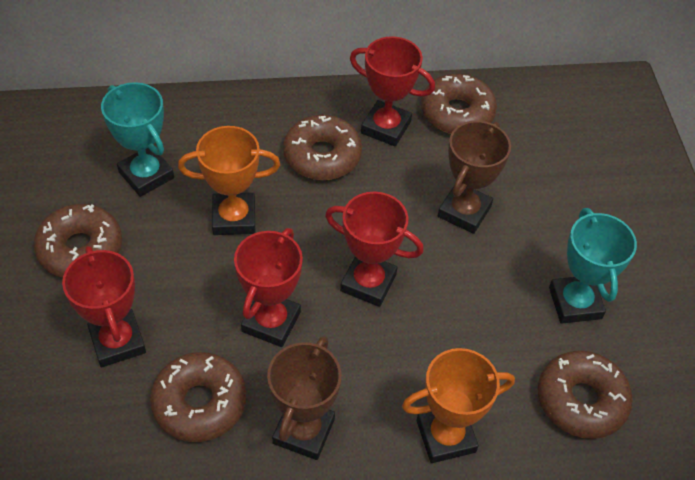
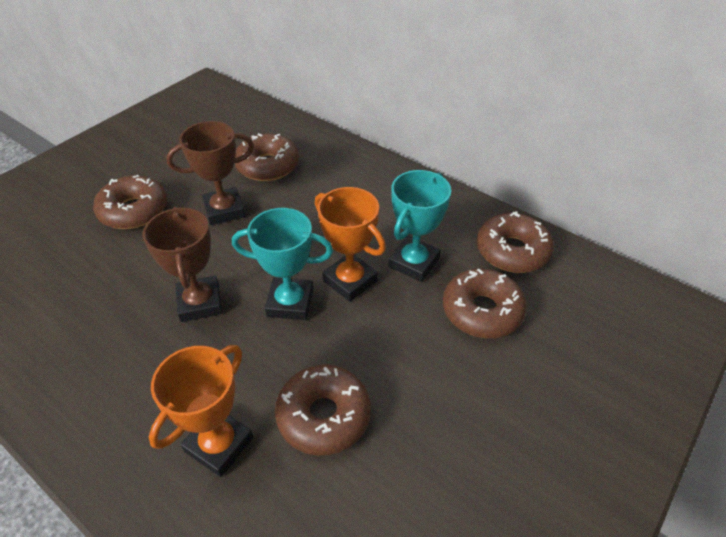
red trophy: 4 -> 0

